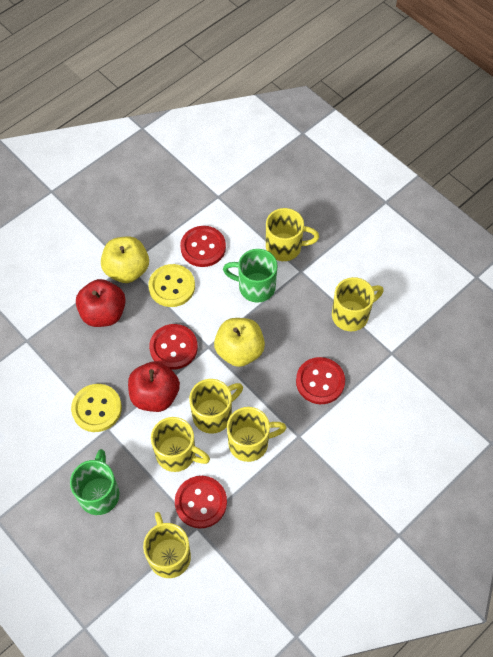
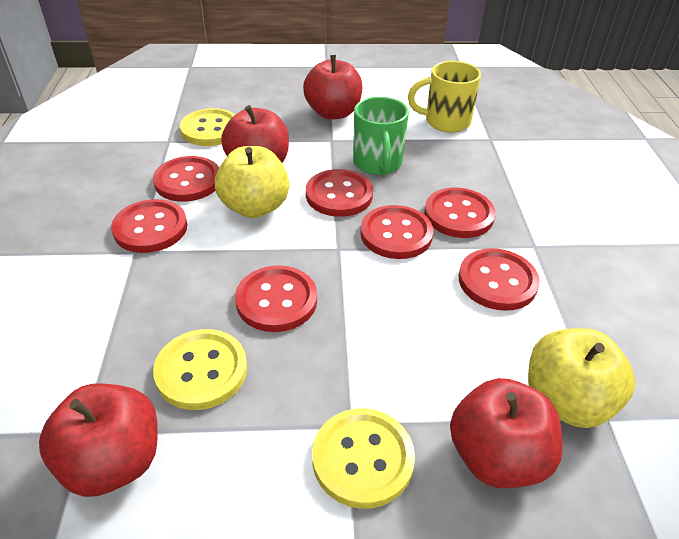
green mug: 2 -> 1
red apple: 2 -> 4
red button: 4 -> 7
yellow button: 2 -> 3
yellow mug: 6 -> 1

